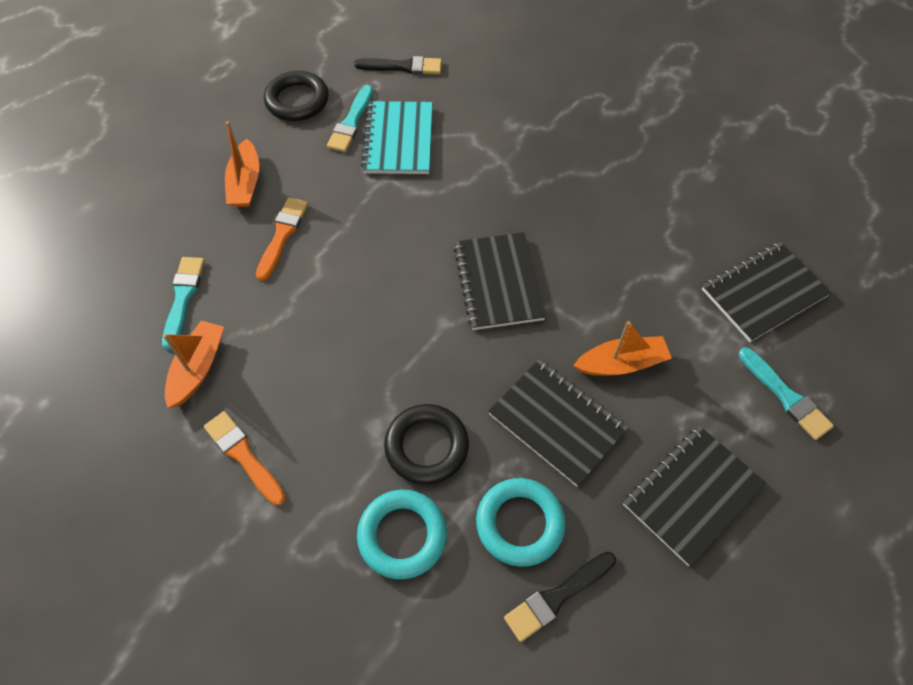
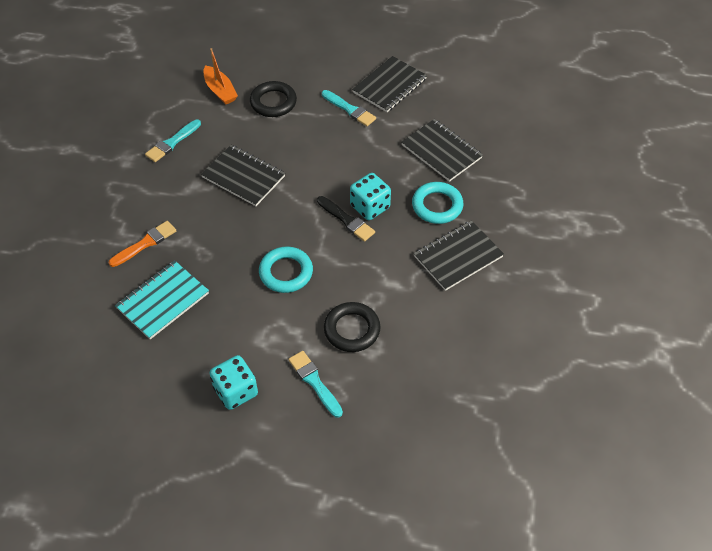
black brush: 2 -> 1
orange boat: 3 -> 1
orange brush: 2 -> 1
turquoise dice: 0 -> 2

